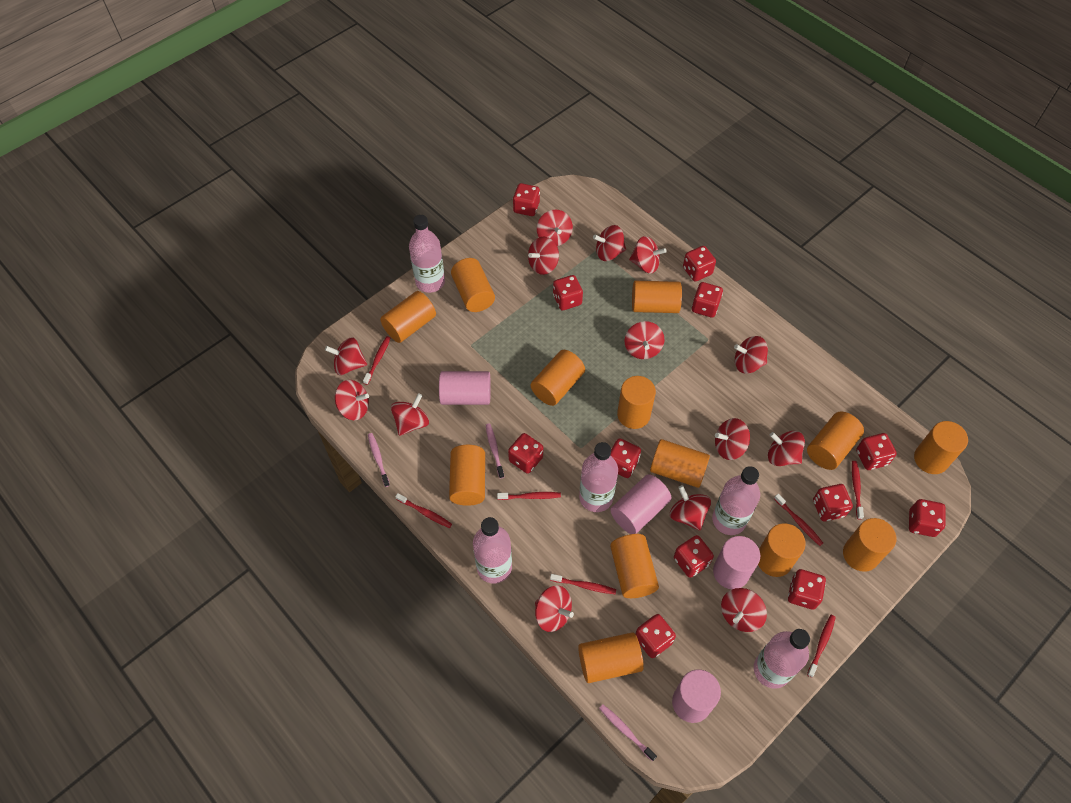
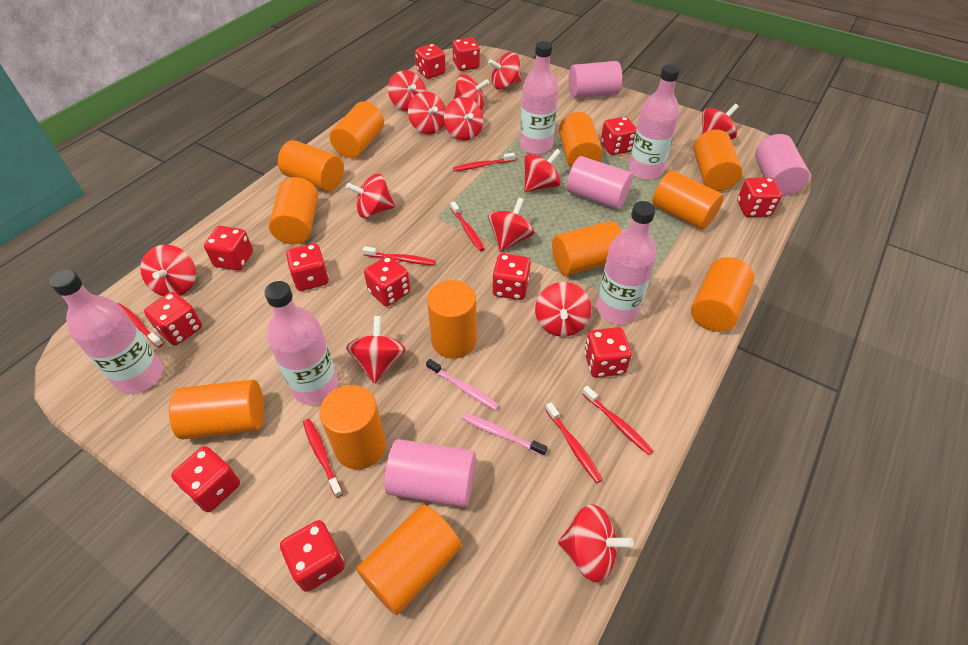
orange cylinder: 13 -> 12
pink toothbrush: 3 -> 2
red spinning top: 14 -> 13

